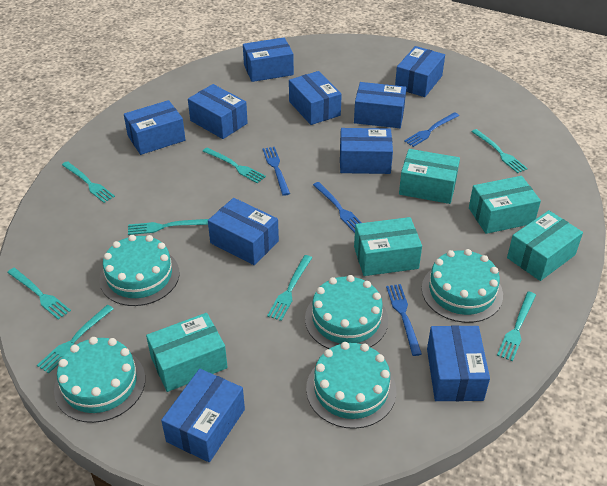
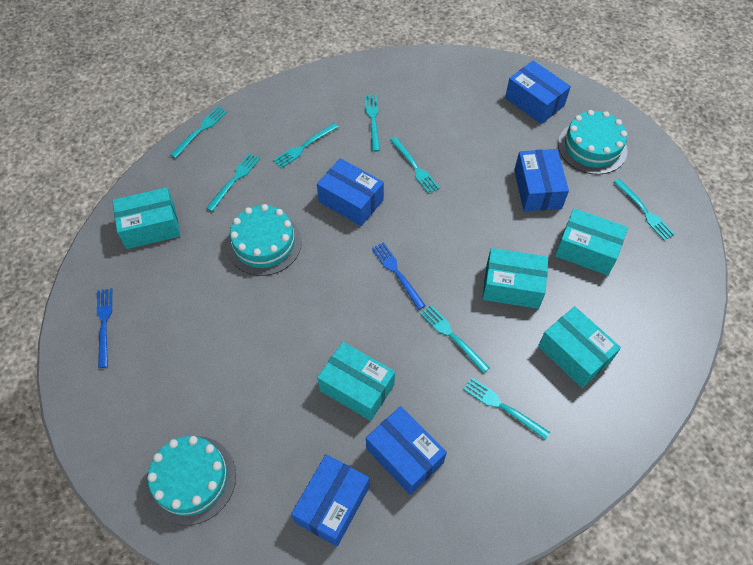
blue box: 10 -> 5
blue fork: 4 -> 2
turquoise cake: 5 -> 3

